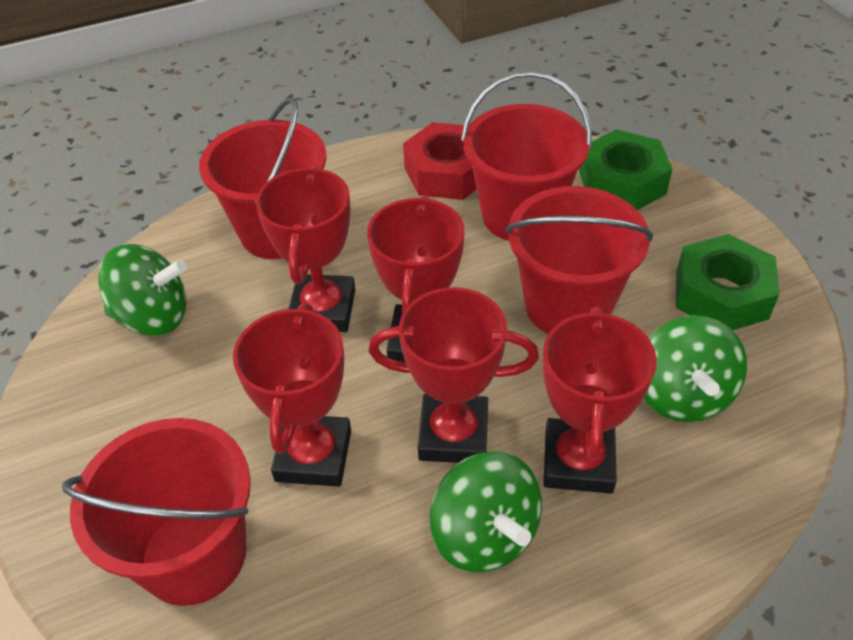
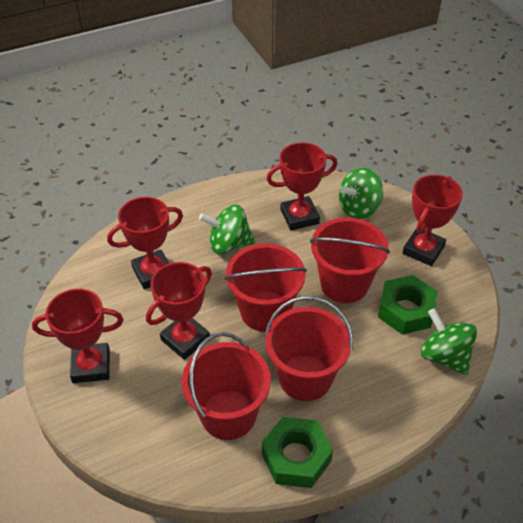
red nut: 1 -> 0

